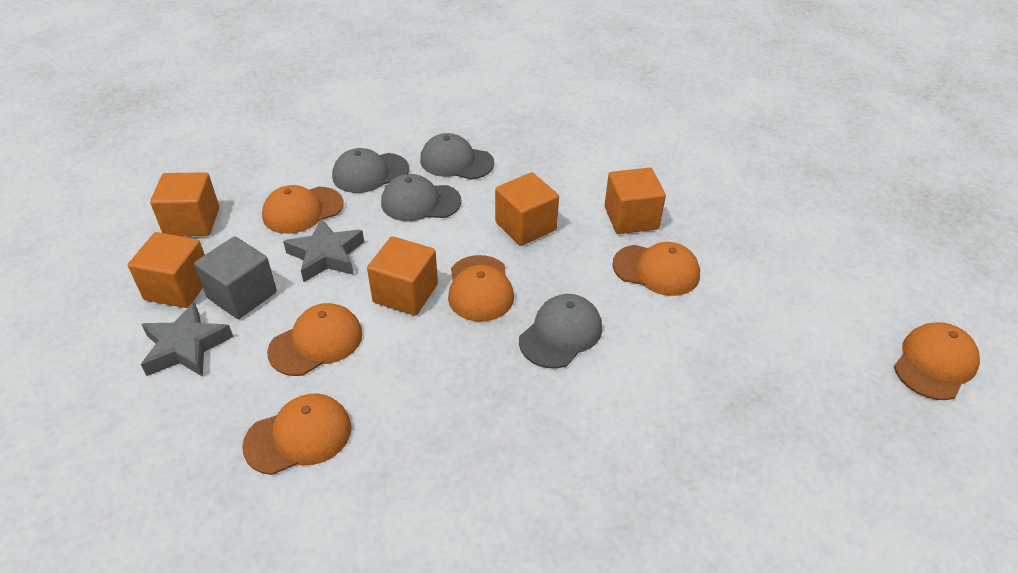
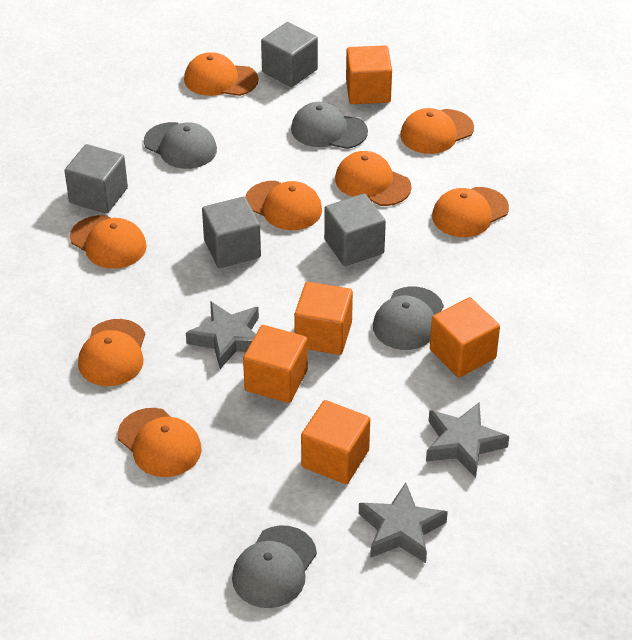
grey cube: 1 -> 4
grey star: 2 -> 3
orange cap: 6 -> 8

